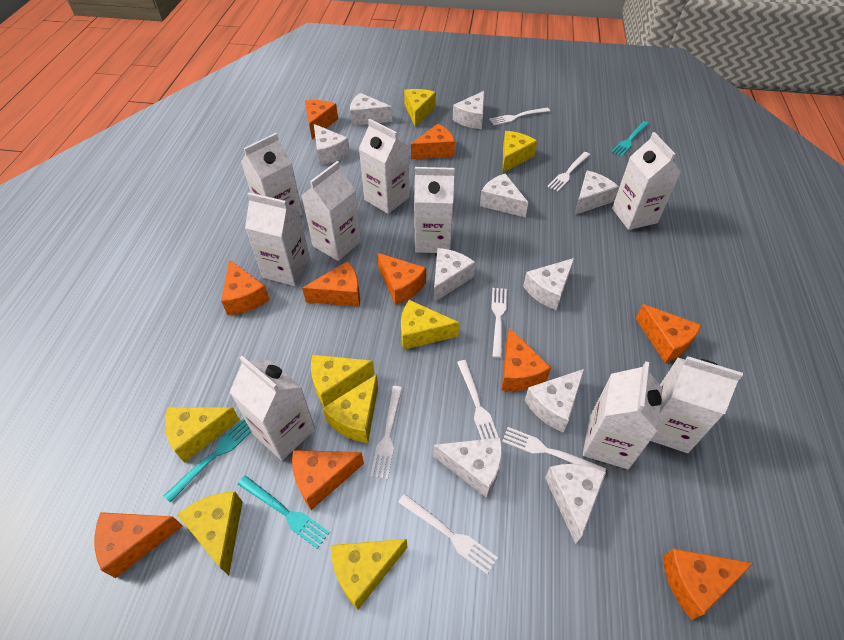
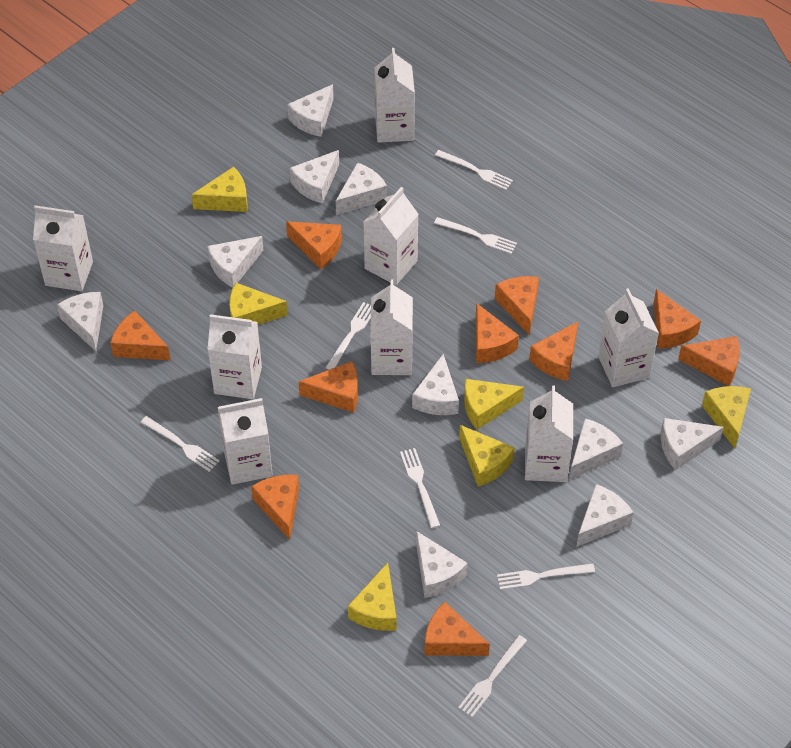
turquoise fork: 3 -> 0
white carton: 9 -> 8
yellow cheese: 8 -> 6

